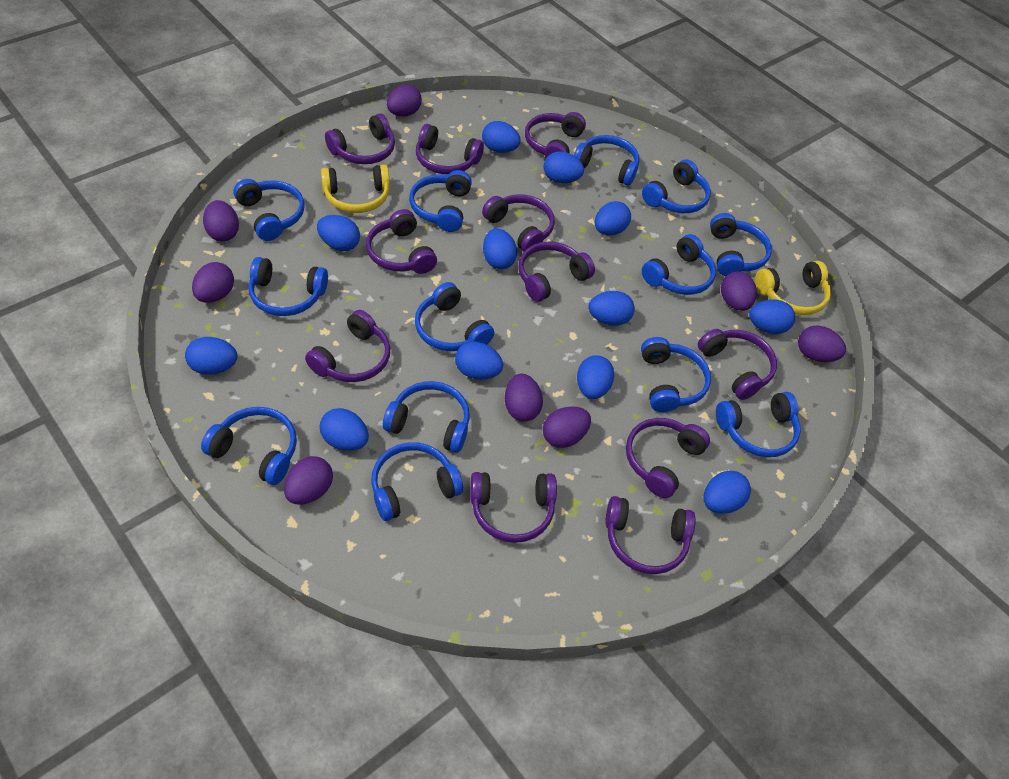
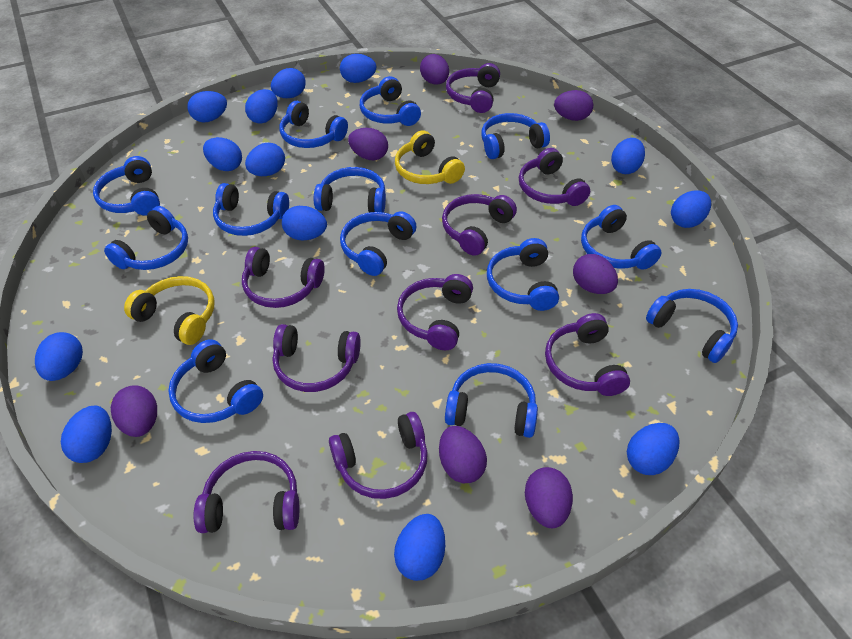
blue egg: 12 -> 13
purple egg: 8 -> 7
purple headphones: 11 -> 9

